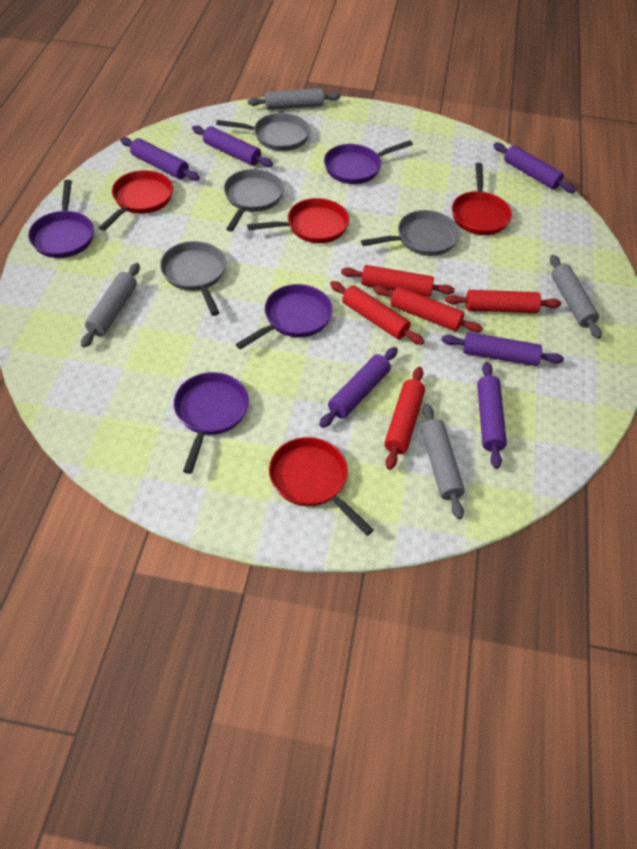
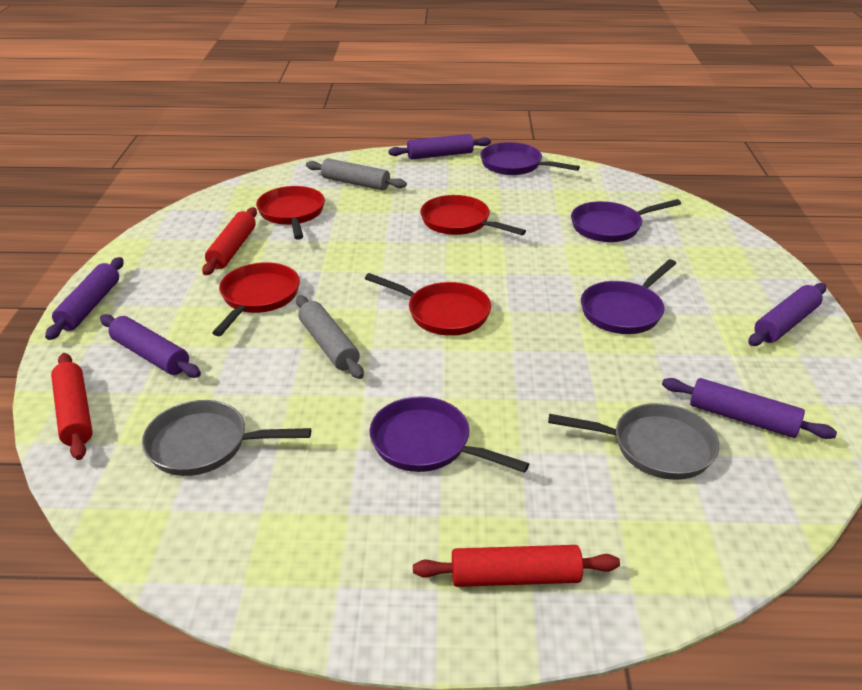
grey pan: 4 -> 2
grey rolling pin: 4 -> 2
purple rolling pin: 6 -> 5
red rolling pin: 5 -> 3

